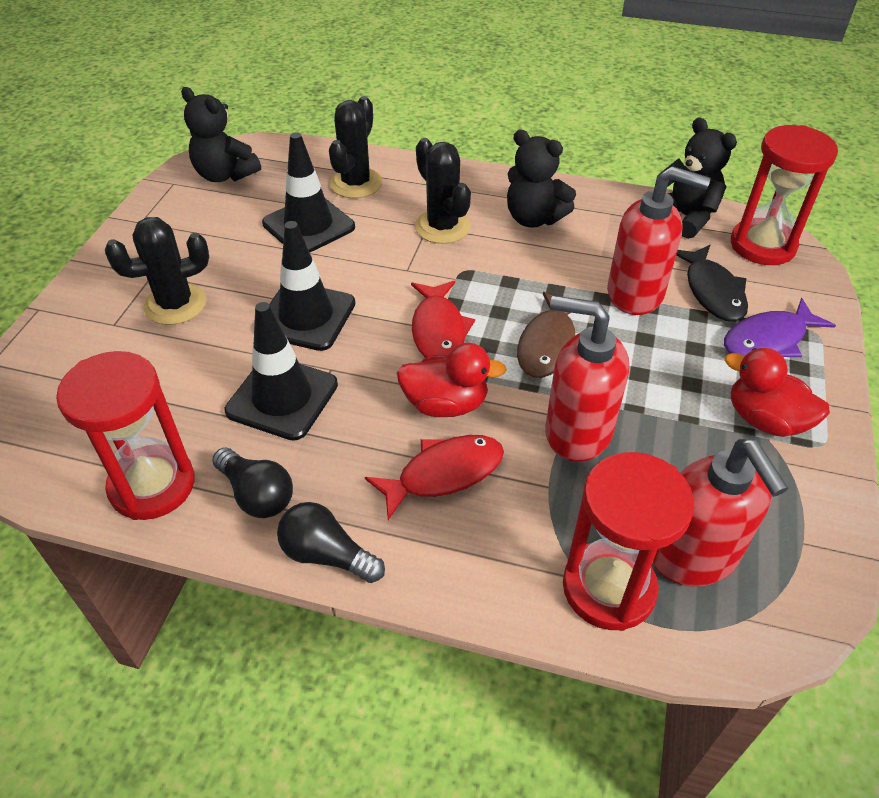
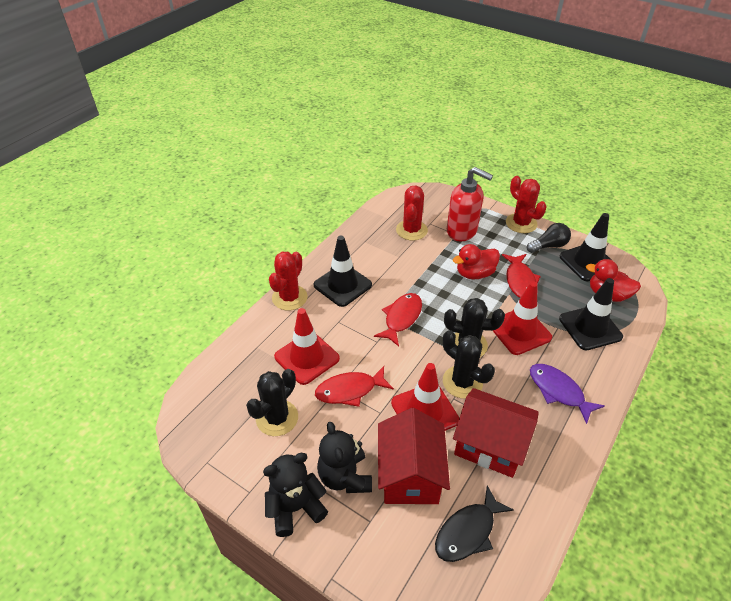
black light bulb: 2 -> 1
black teddy bear: 3 -> 2
brown fish: 1 -> 0
red cactus: 0 -> 3
red fish: 2 -> 3
red hourglass: 3 -> 0
red house: 0 -> 2
red soap dispenser: 3 -> 1
red traffic cone: 0 -> 3

